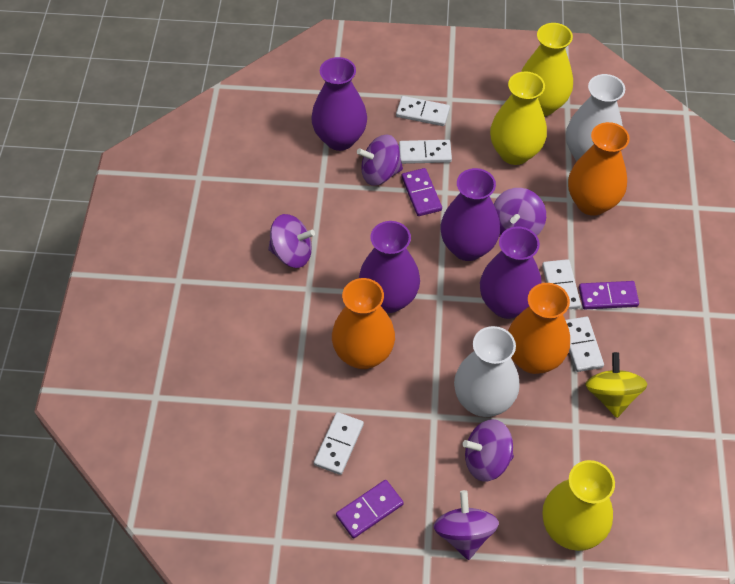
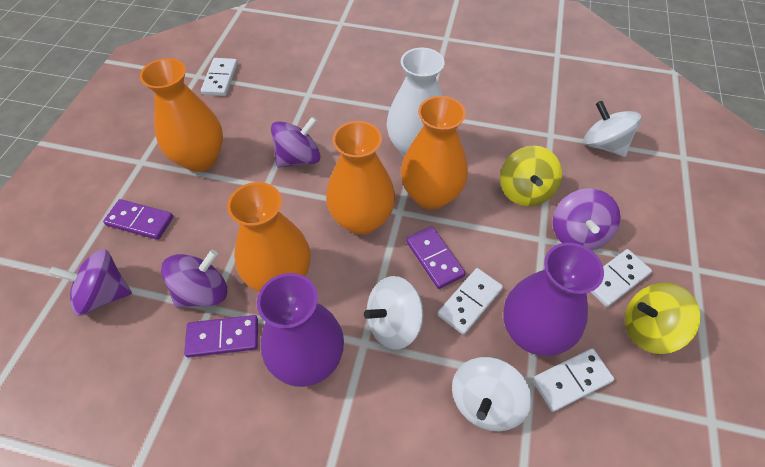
orange vase: 3 -> 4
purple spinning top: 5 -> 4
purple vase: 4 -> 2
white domino: 5 -> 4
white spinning top: 0 -> 3
white vase: 2 -> 1
yellow spinning top: 1 -> 2
yellow vase: 3 -> 0

